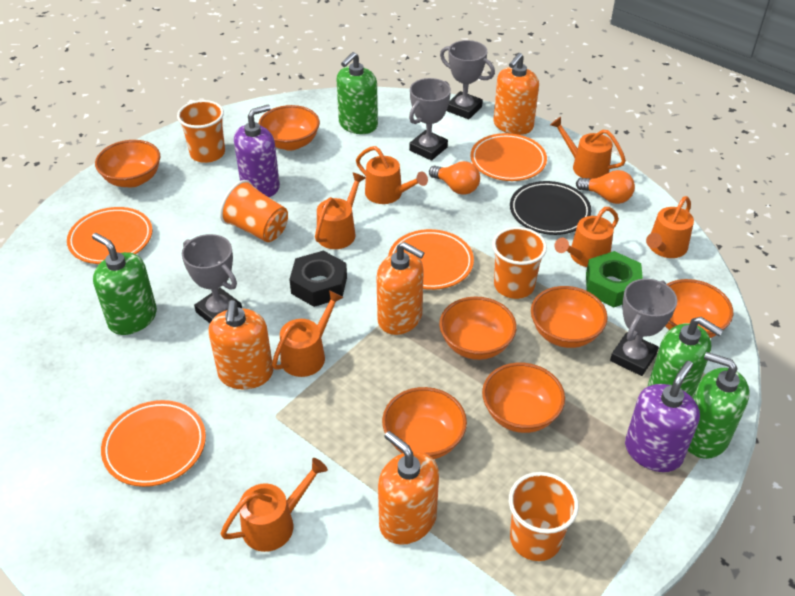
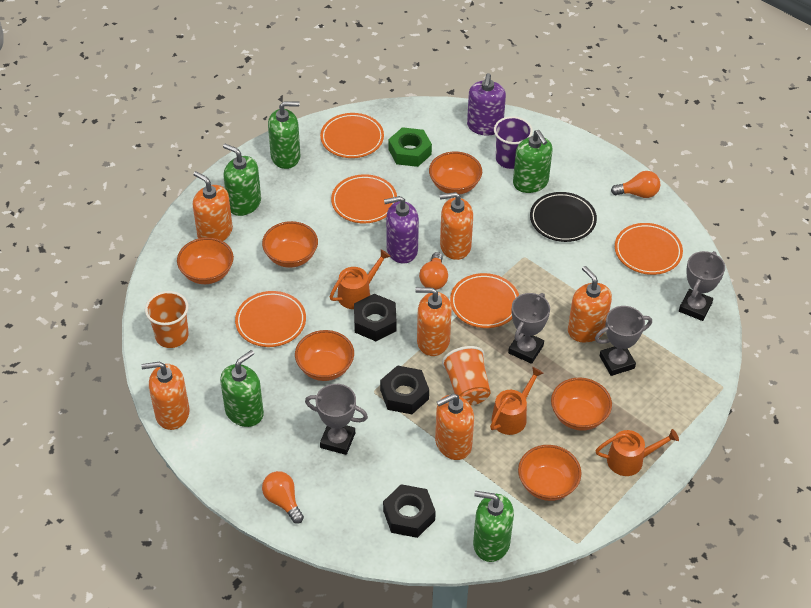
black nut: 1 -> 3
green soap dispenser: 4 -> 5
orange bowl: 7 -> 6
orange cup: 4 -> 2
orange light bulb: 2 -> 3
orange plate: 4 -> 5
orange soap dispenser: 4 -> 6
orange watering can: 7 -> 3
purple cup: 0 -> 1

